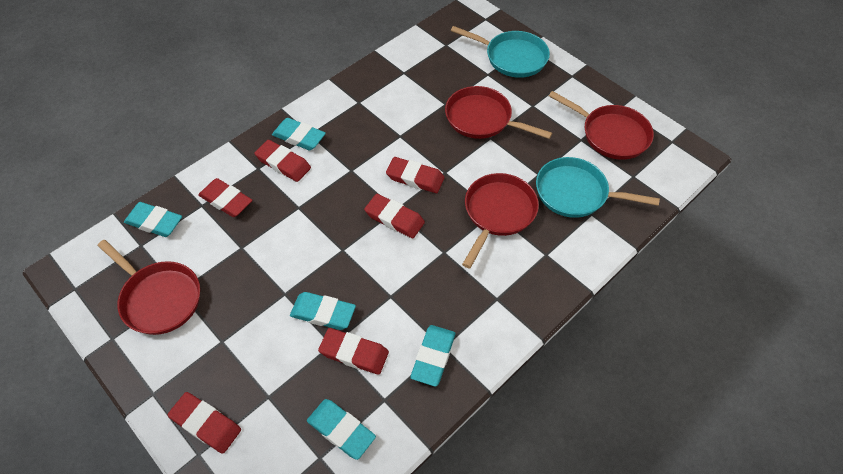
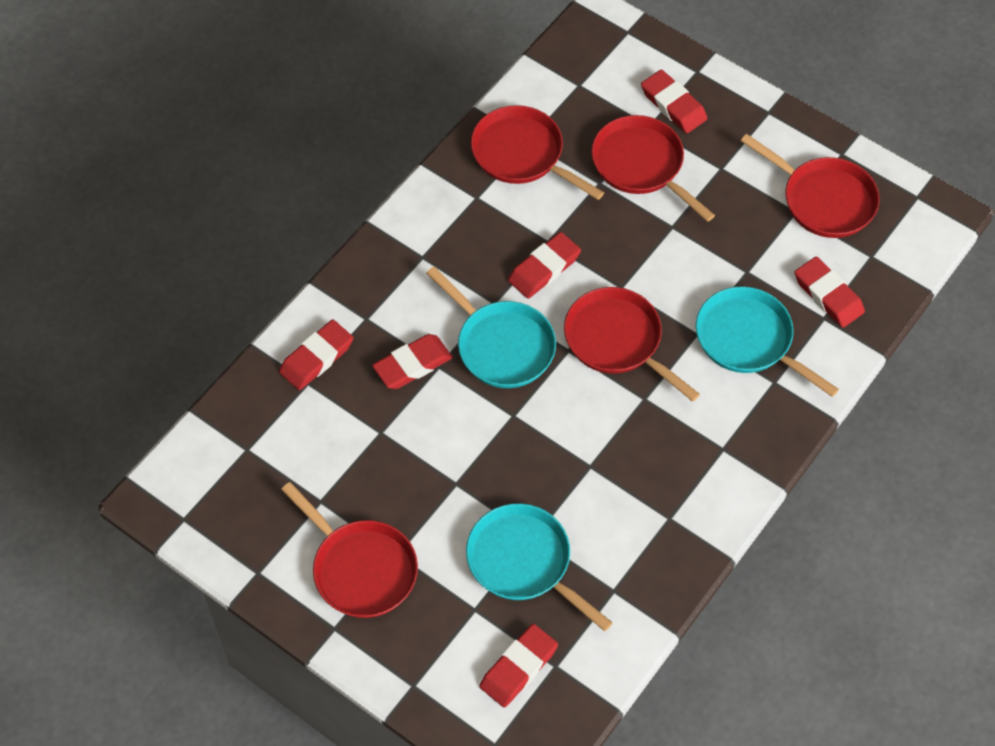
red pan: 4 -> 5
turquoise eraser: 5 -> 0
turquoise pan: 2 -> 3

